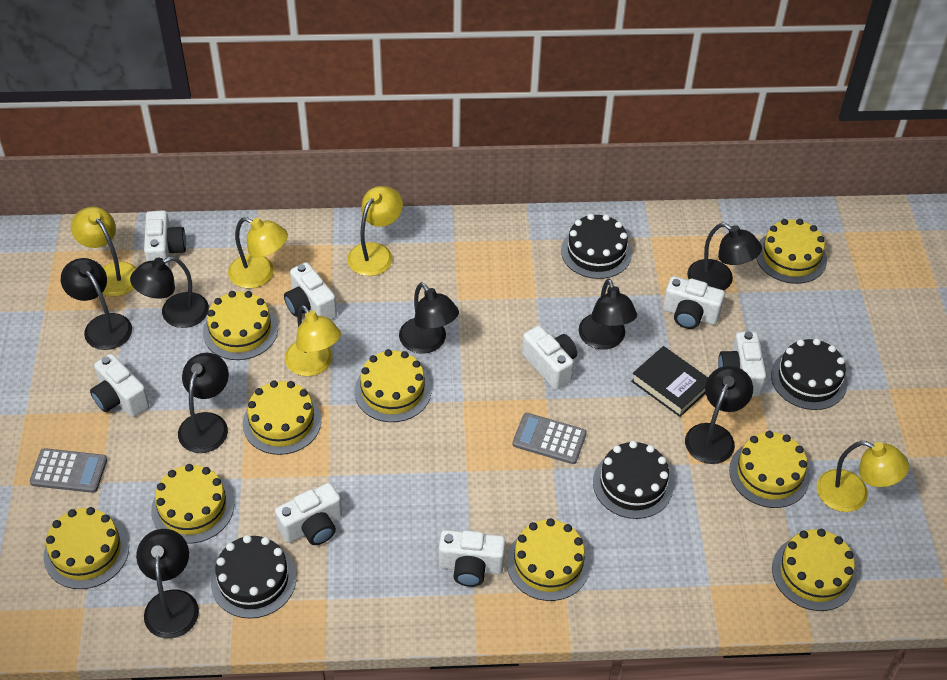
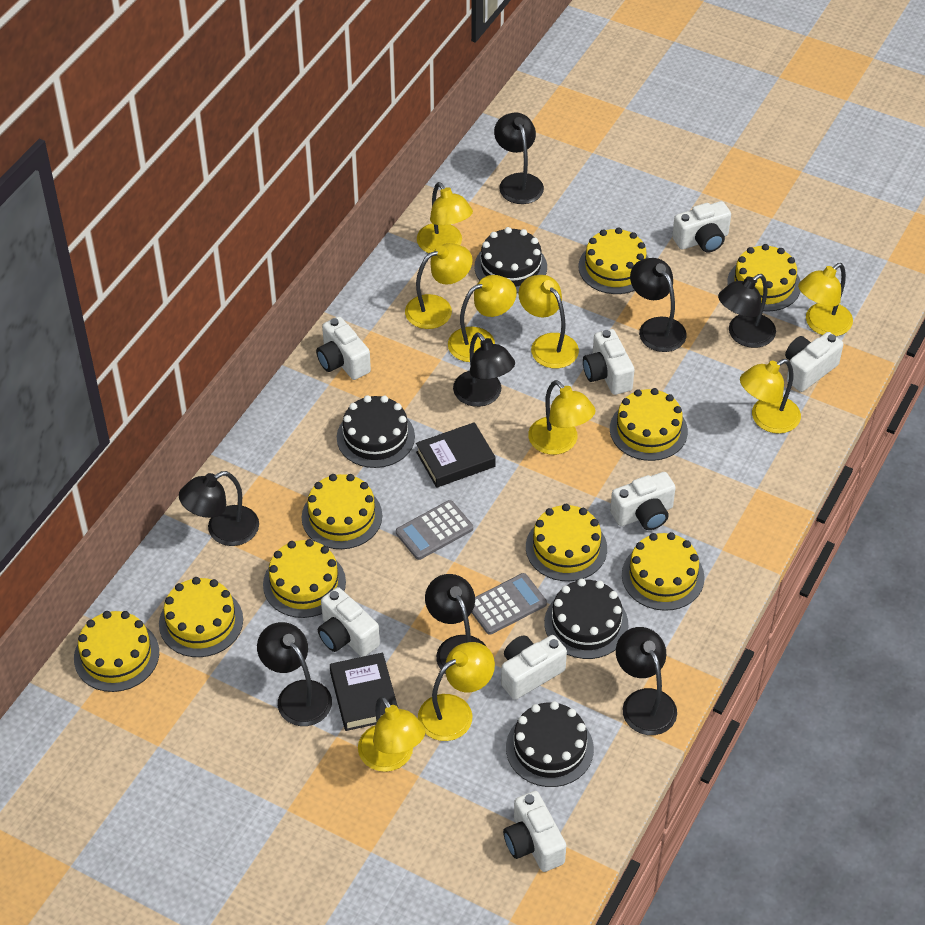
black book: 1 -> 2
yellow lamp: 5 -> 9

